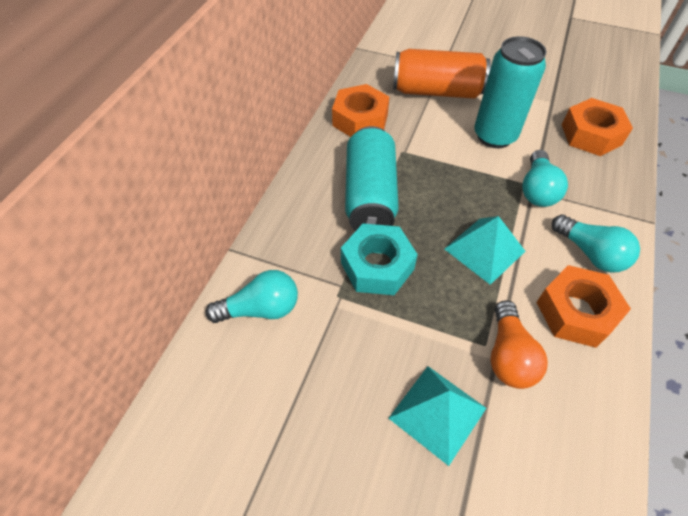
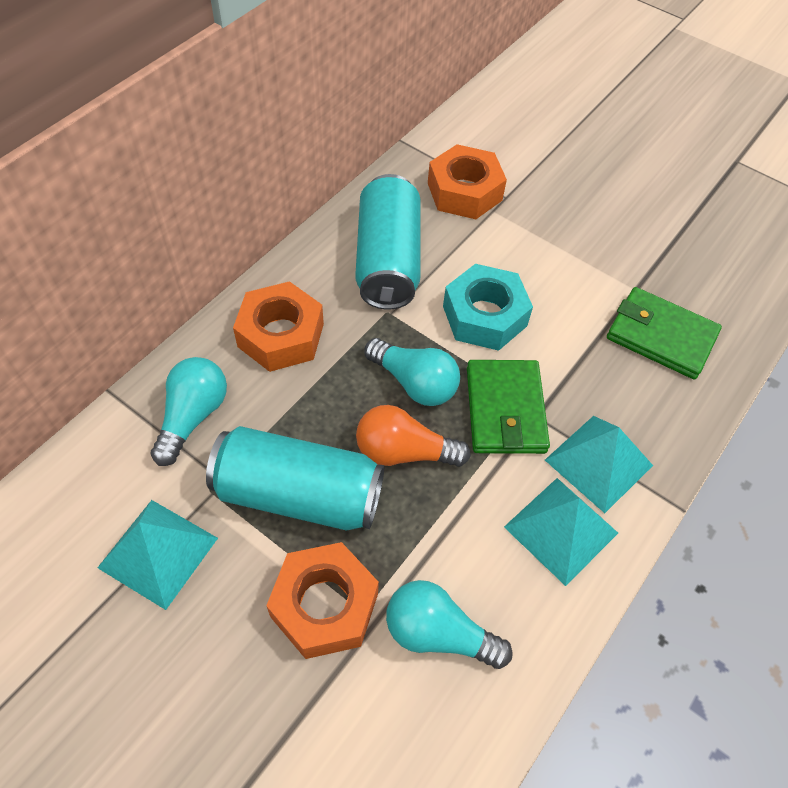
green wallet: 0 -> 2
orange can: 1 -> 0
turquoise pyramid: 2 -> 3

